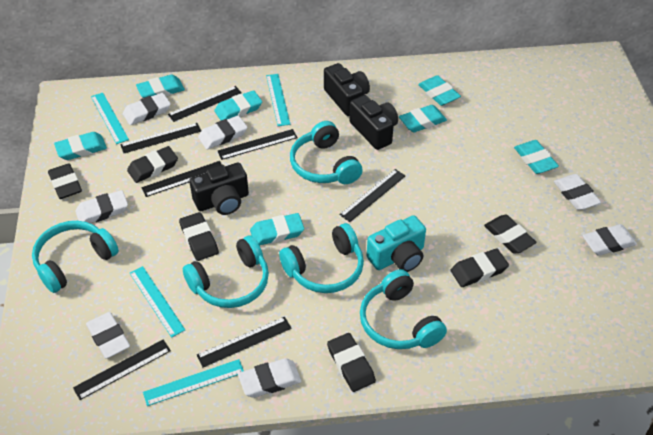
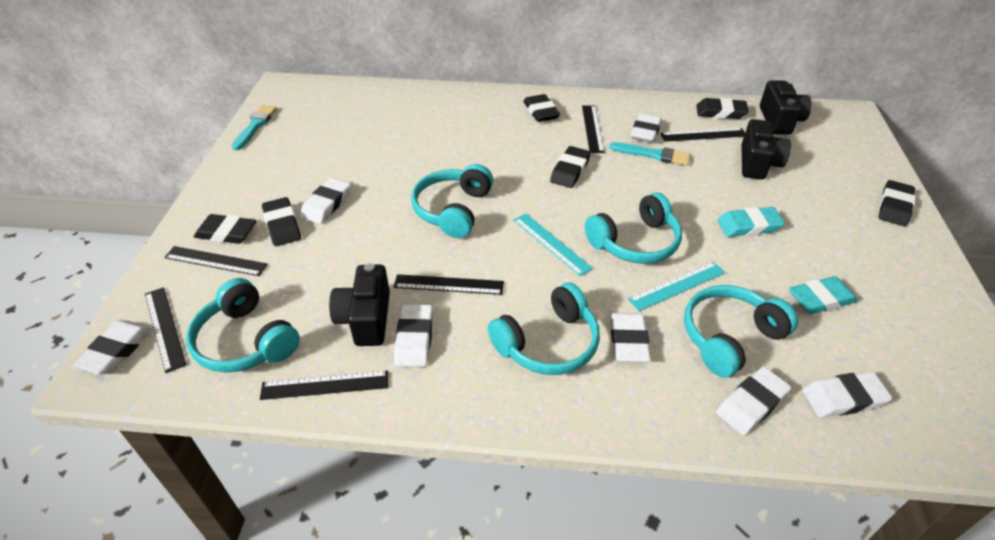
black ruler: 7 -> 6
turquoise brush: 0 -> 2
turquoise camera: 1 -> 0
turquoise eraser: 7 -> 2
turquoise ruler: 4 -> 2

